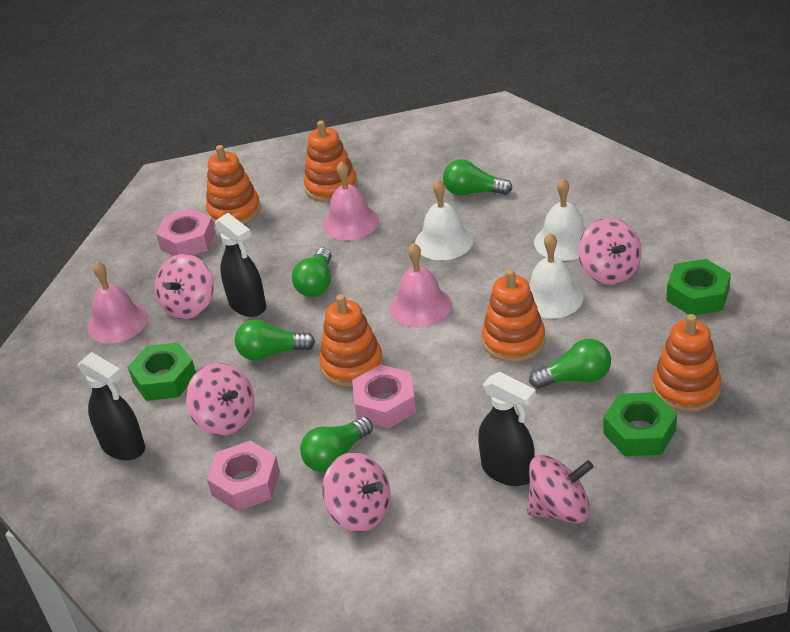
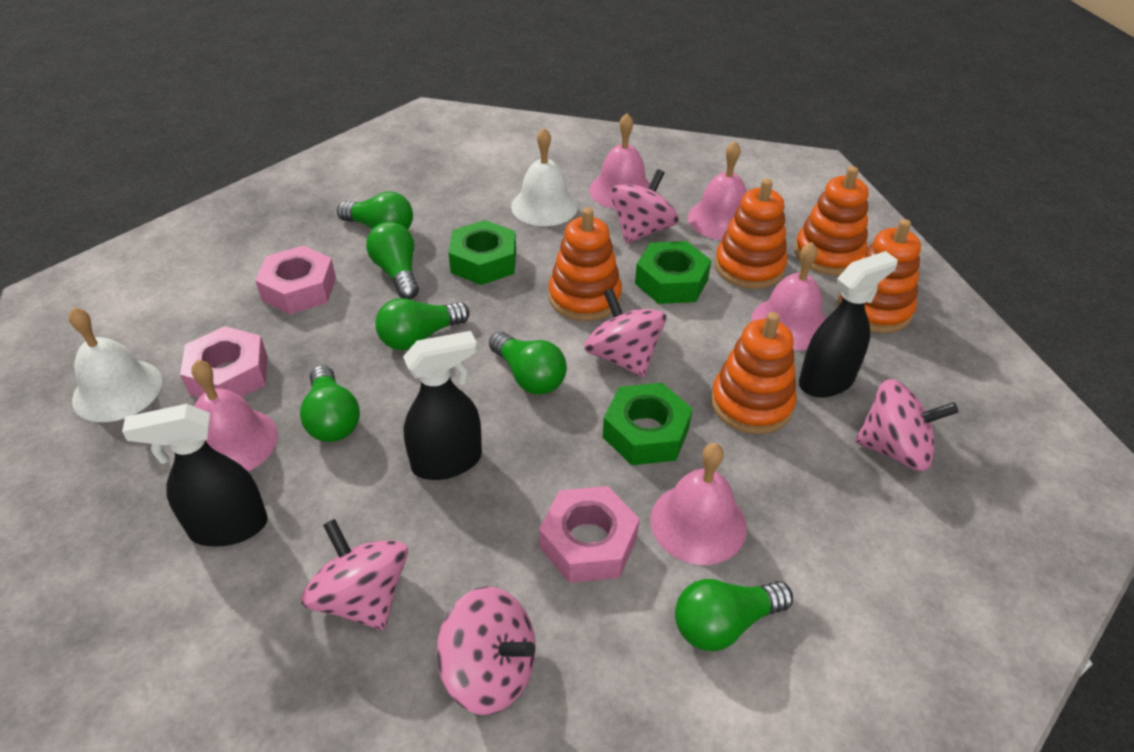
green light bulb: 5 -> 6
pink bell: 3 -> 5
white bell: 3 -> 2

